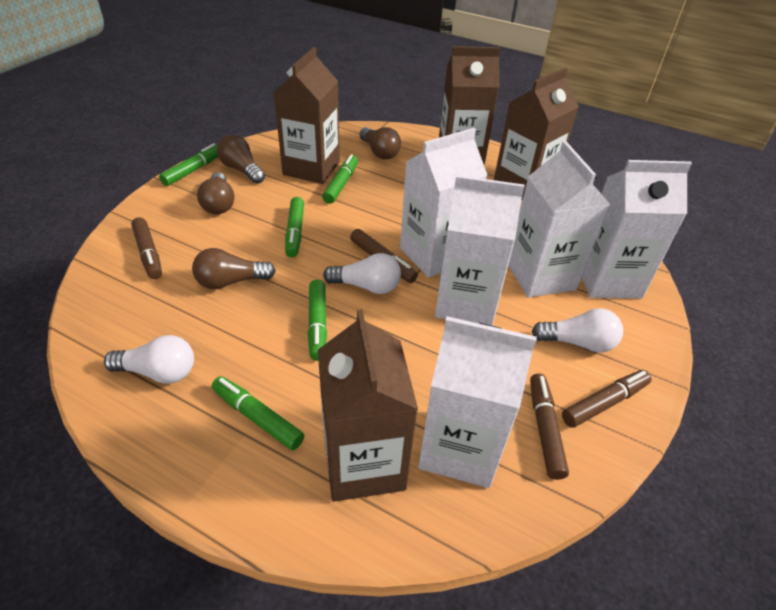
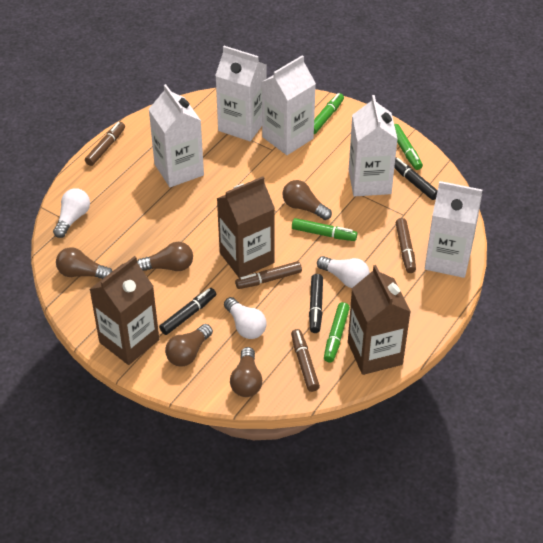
black marker: 0 -> 3
brown carton: 4 -> 3
brown light bulb: 4 -> 5
green marker: 5 -> 4

